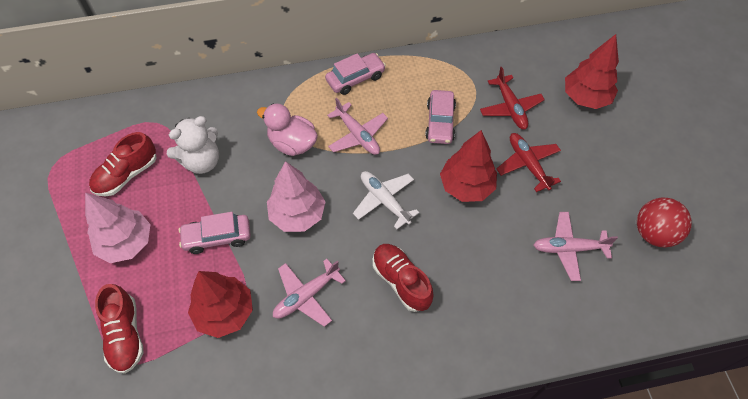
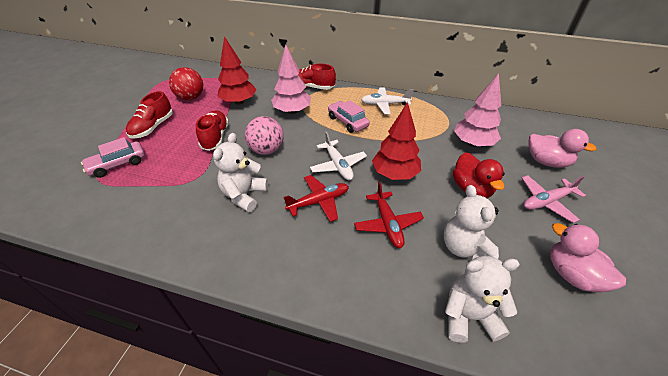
pink ball: 0 -> 1
pink car: 3 -> 2
pink duck: 1 -> 2
pink plane: 3 -> 1
red duck: 0 -> 1
red tree: 3 -> 2
white plane: 1 -> 2
white teddy bear: 1 -> 3

